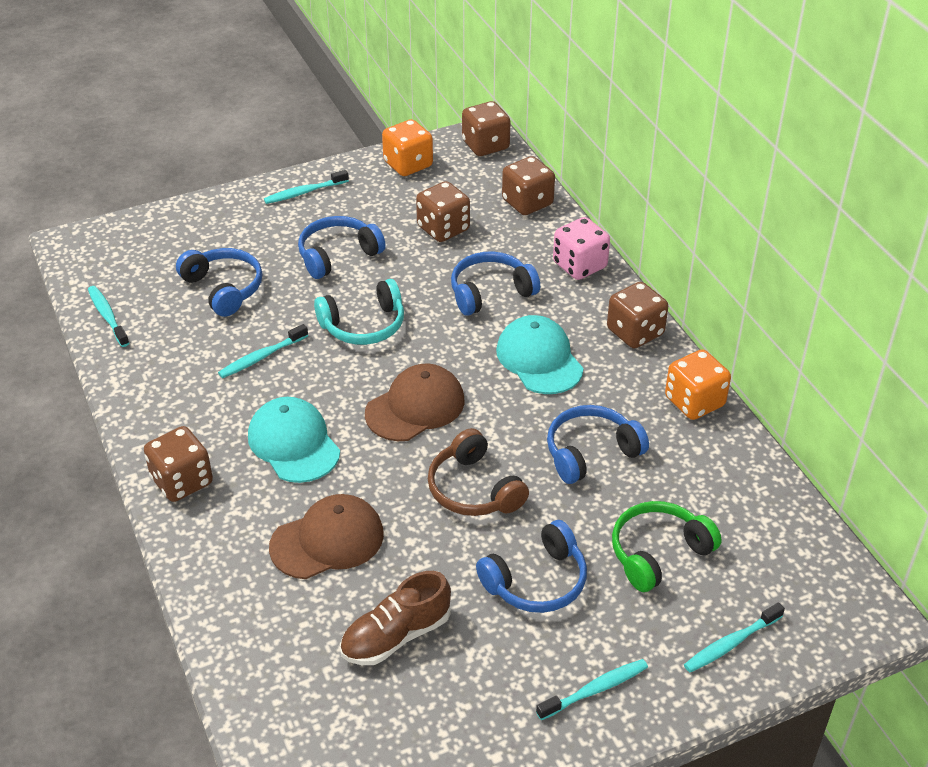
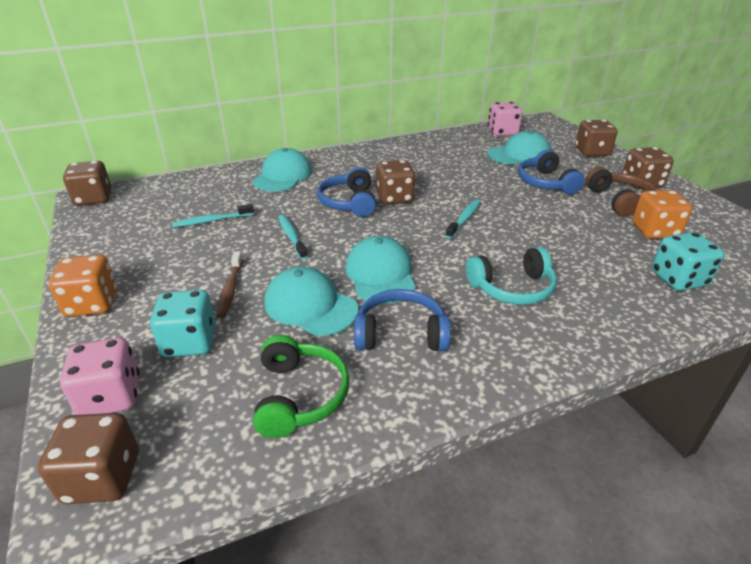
blue headphones: 5 -> 3
brown cap: 2 -> 0
brown shoe: 1 -> 0
brown toothbrush: 0 -> 1
pink dice: 1 -> 2
turquoise cap: 2 -> 4
turquoise dice: 0 -> 2
turquoise toothbrush: 5 -> 3

